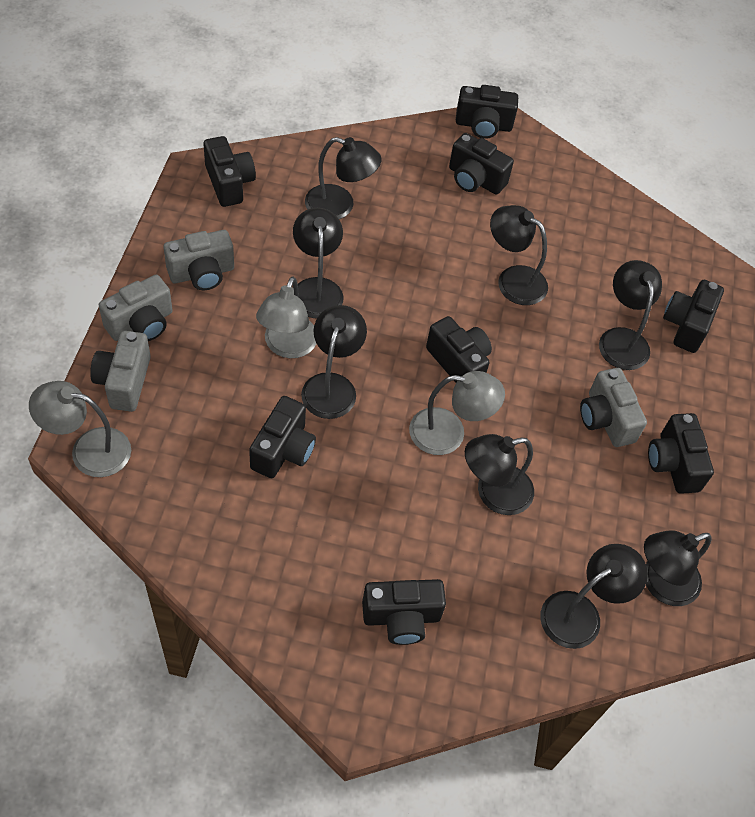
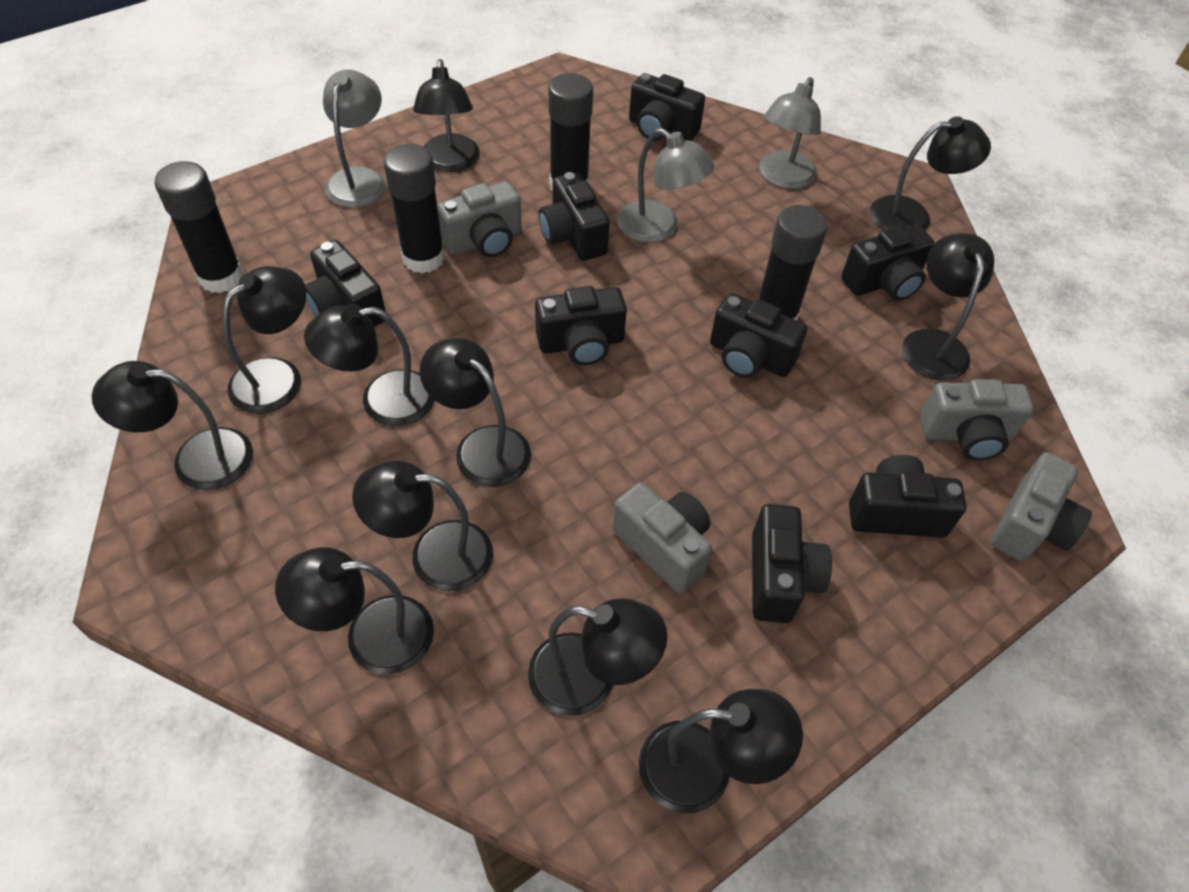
black glue stick: 0 -> 4
black lamp: 8 -> 11

